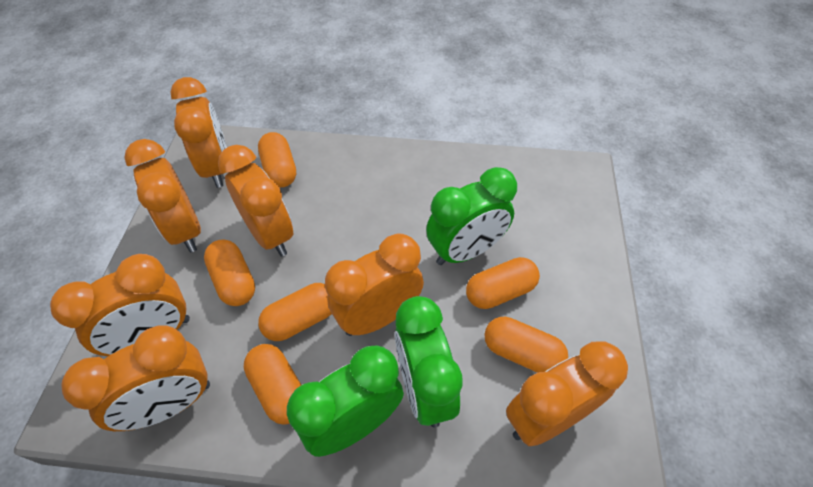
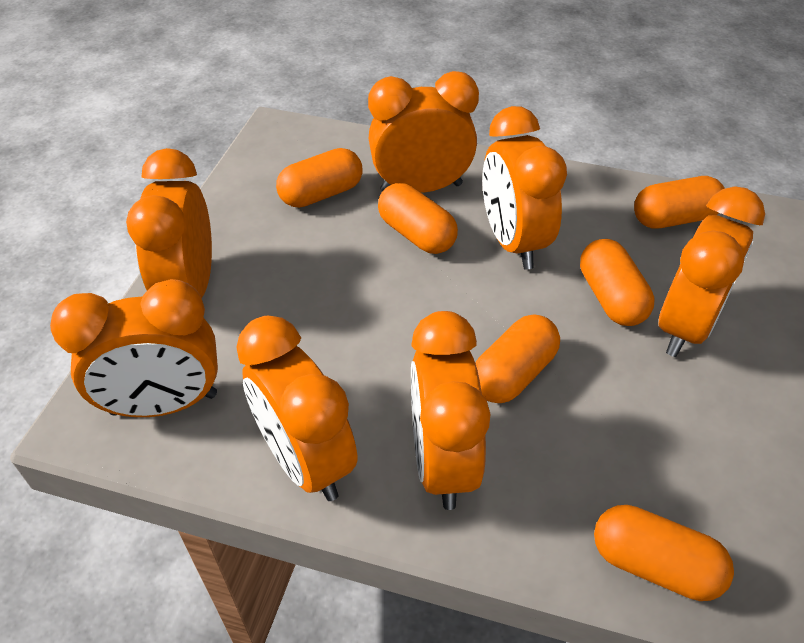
green clock: 3 -> 0

